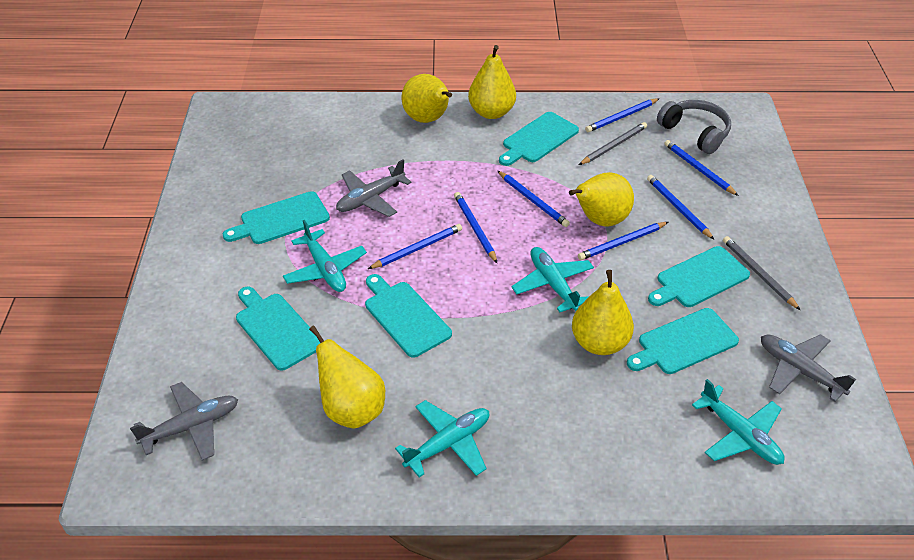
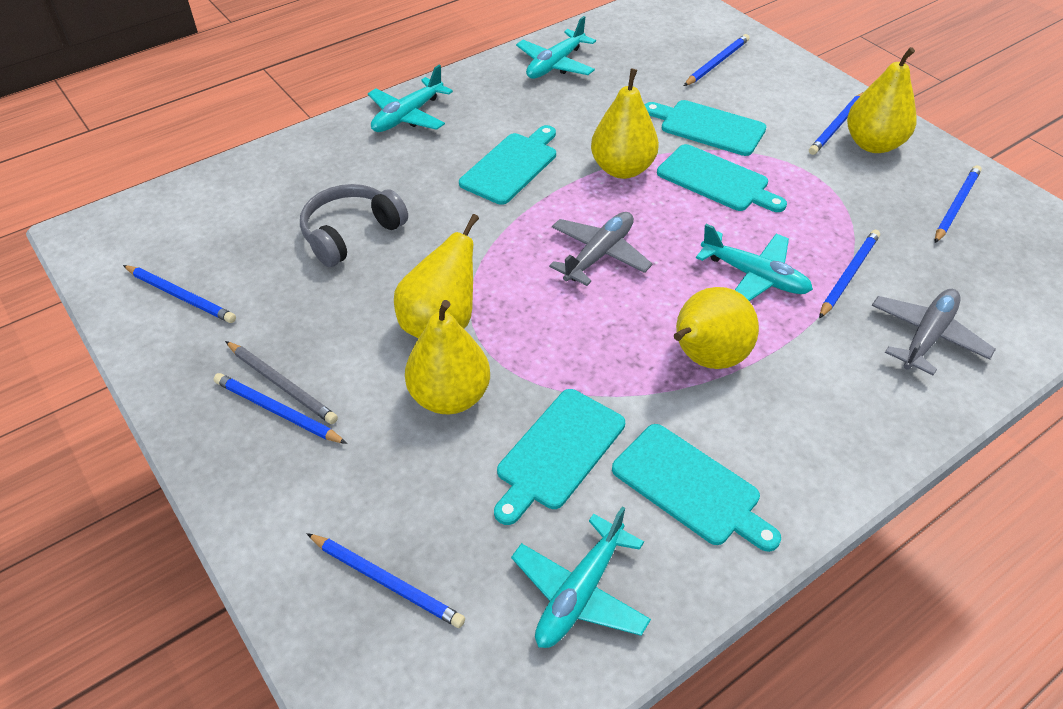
grey pencil: 2 -> 1
grey plane: 3 -> 2
turquoise cutting board: 6 -> 5

